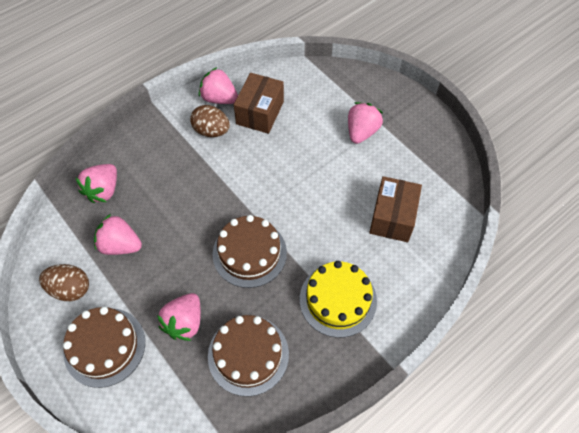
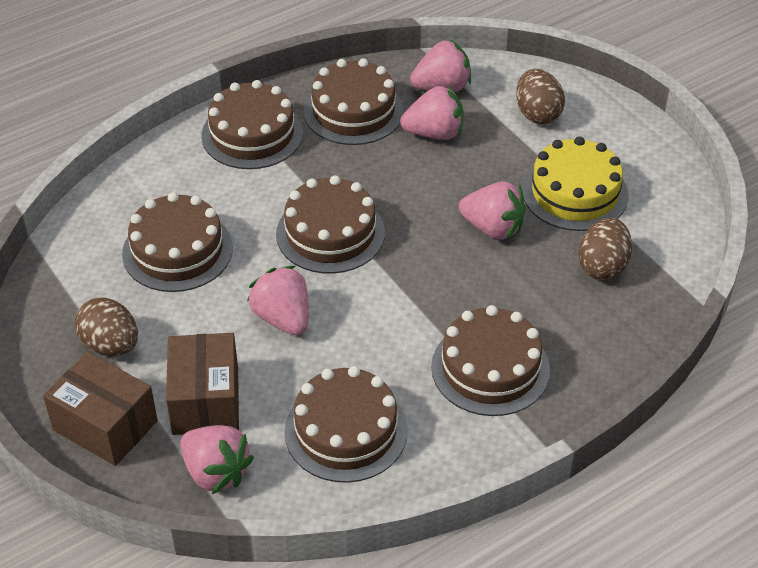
brown cake: 3 -> 6
brown egg: 2 -> 3

